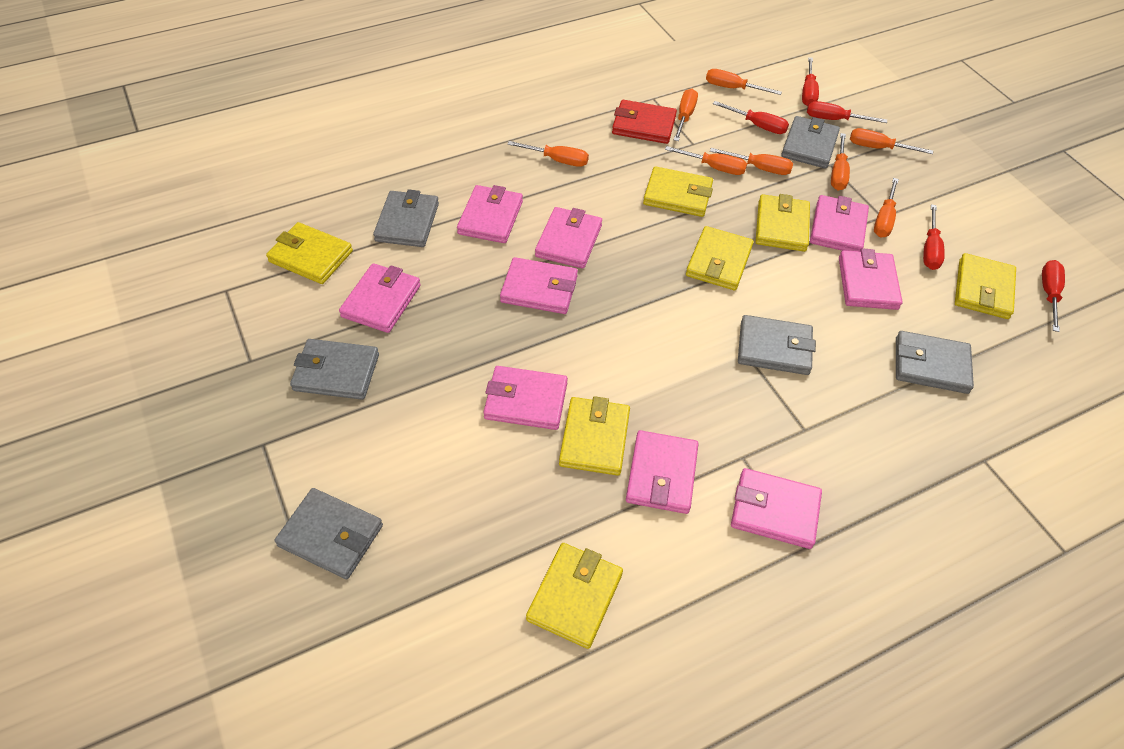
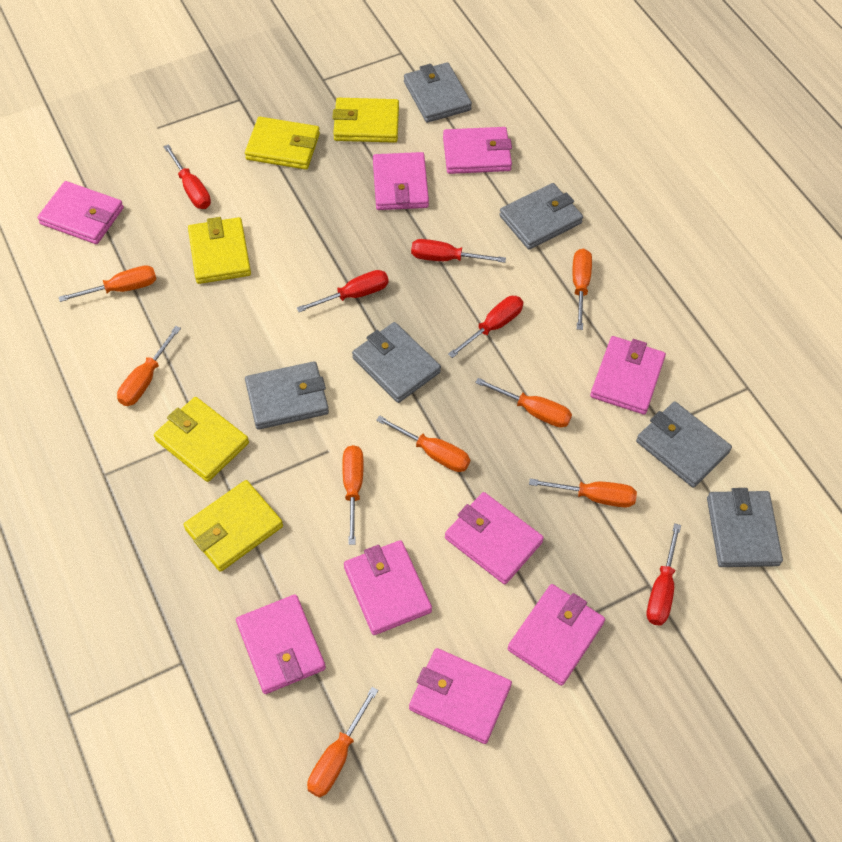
red wallet: 1 -> 0
yellow wallet: 7 -> 5

